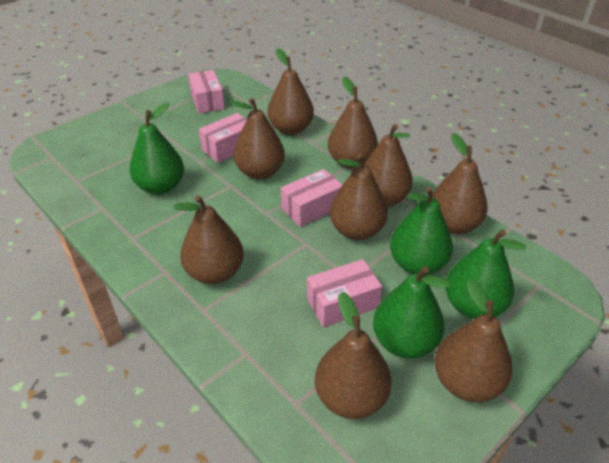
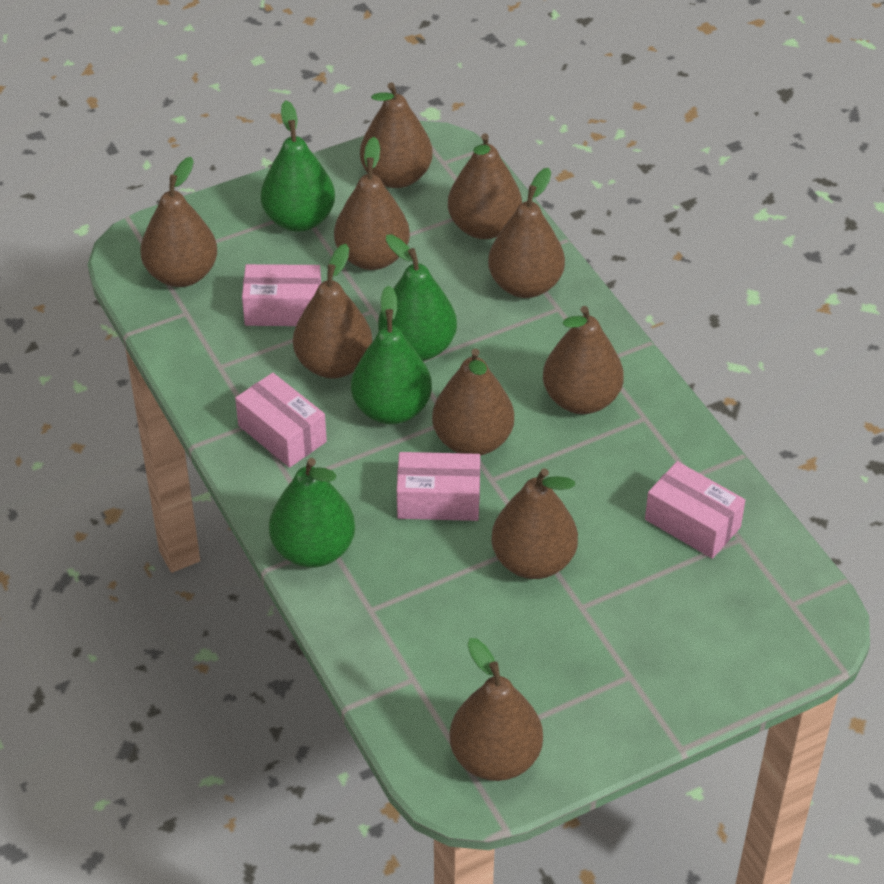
brown pear: 9 -> 10

